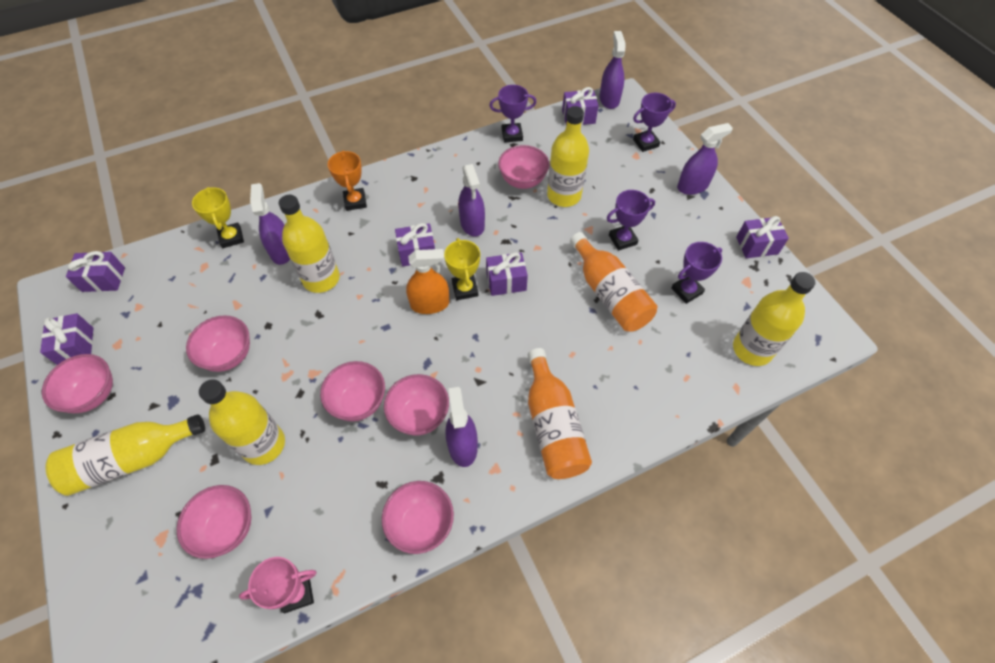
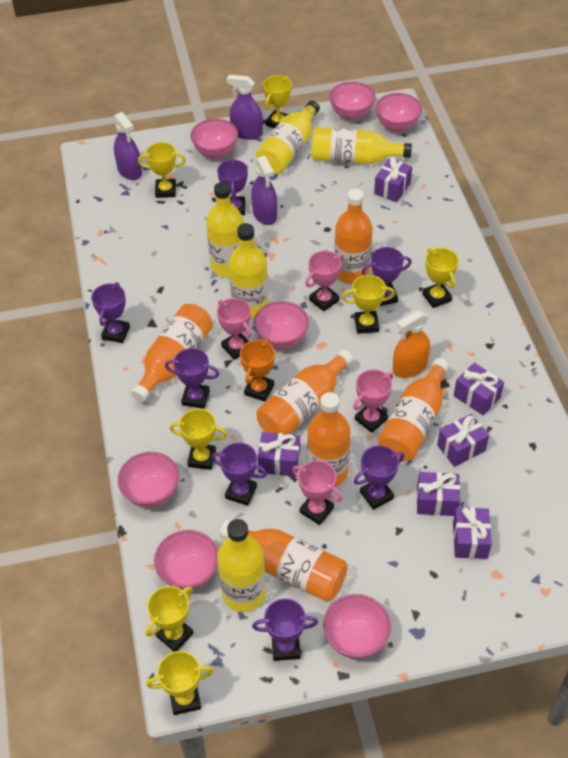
orange bottle: 2 -> 6
pink trophy: 1 -> 4
purple spray bottle: 5 -> 3
purple trophy: 4 -> 7
yellow trophy: 2 -> 7

